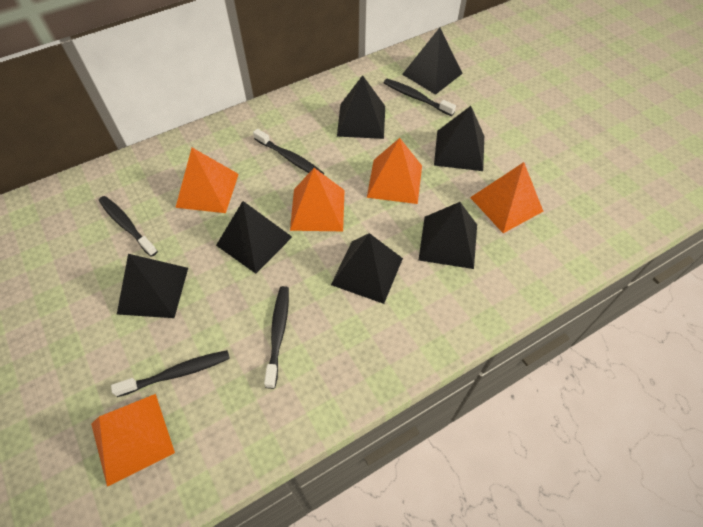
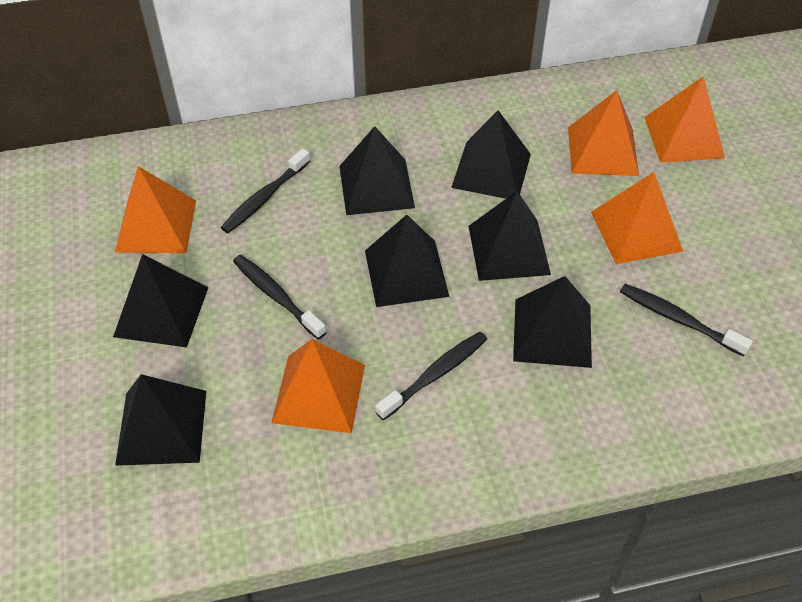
black toothbrush: 5 -> 4

